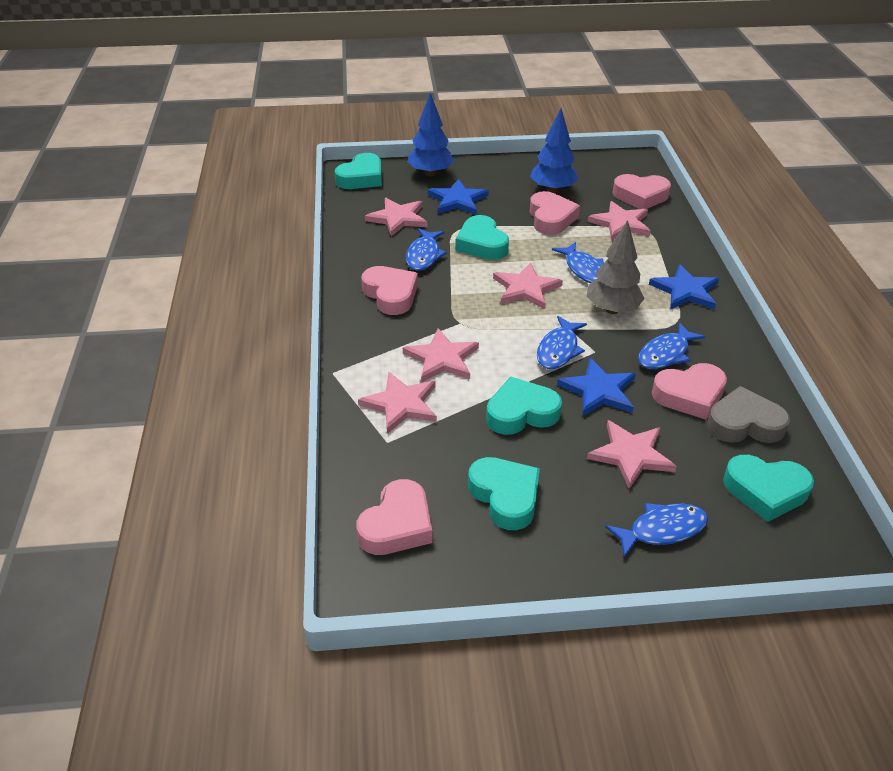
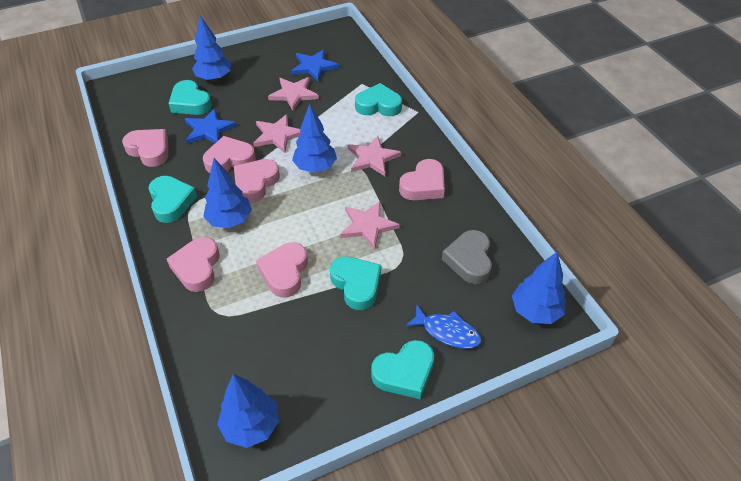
blue fish: 5 -> 1
blue star: 3 -> 2
blue tree: 2 -> 5
grey tree: 1 -> 0
pink heart: 5 -> 6
pink star: 6 -> 4

